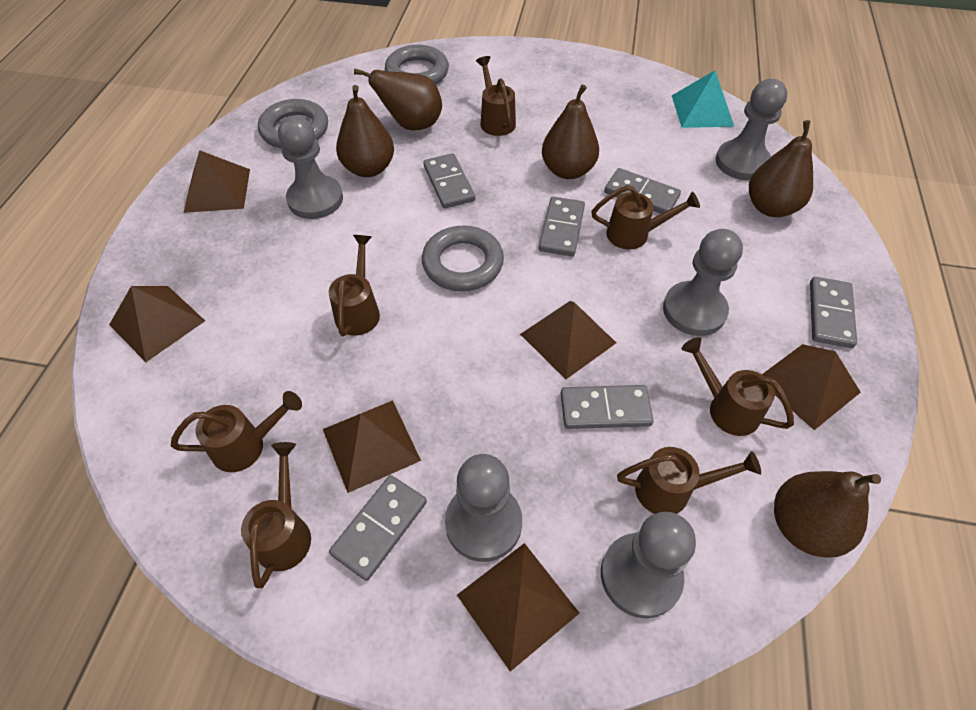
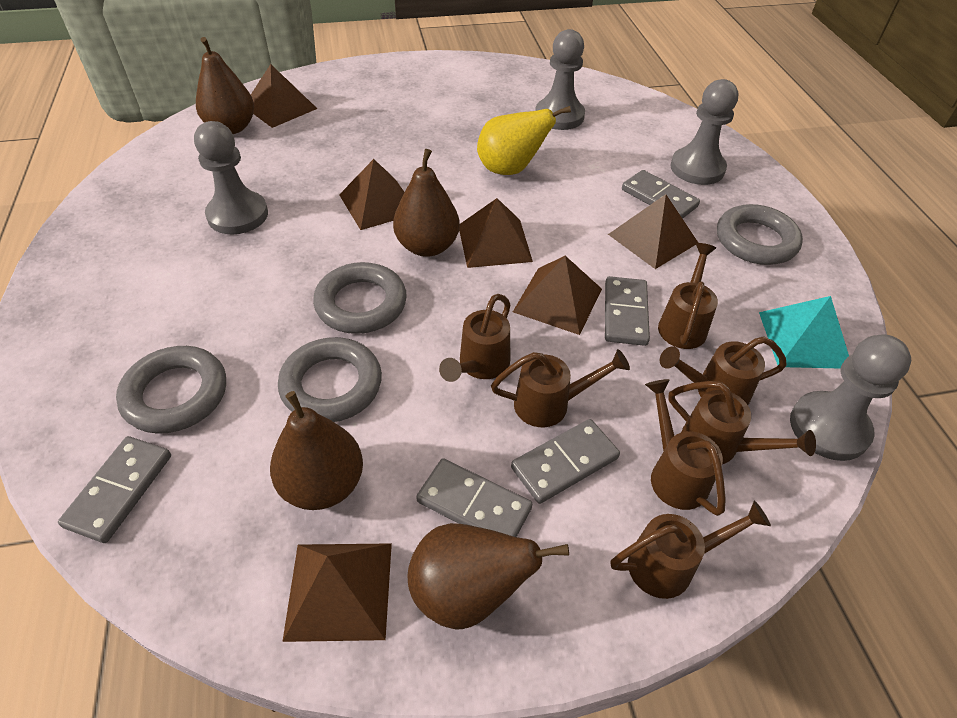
brown pear: 5 -> 4
grey domino: 6 -> 5
grey pawn: 5 -> 4
grey ring: 3 -> 4
yellow pear: 0 -> 1

